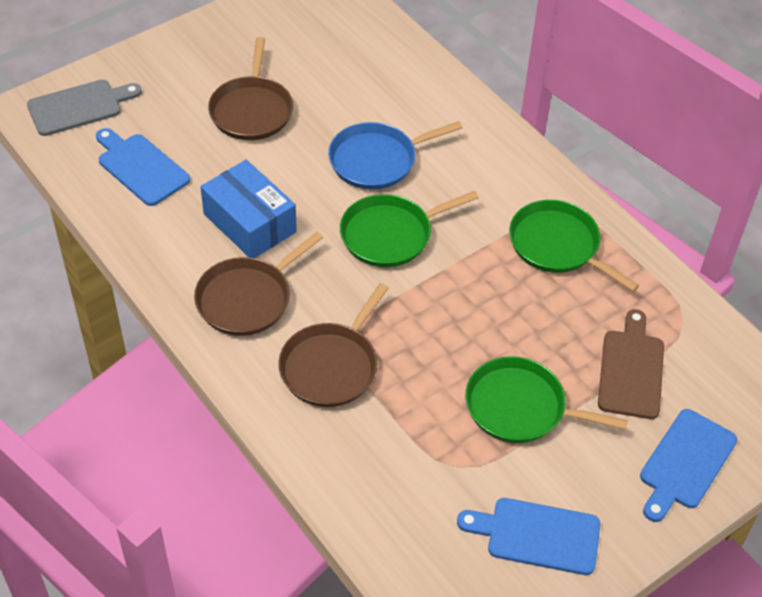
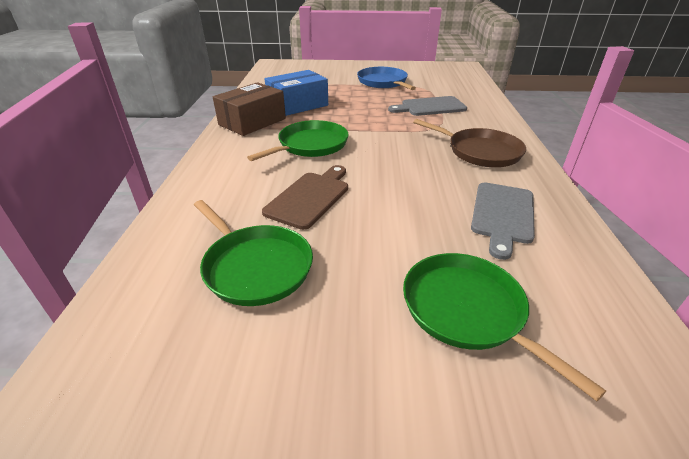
blue cutting board: 3 -> 0
brown box: 0 -> 1
brown pan: 3 -> 1
grey cutting board: 1 -> 2

